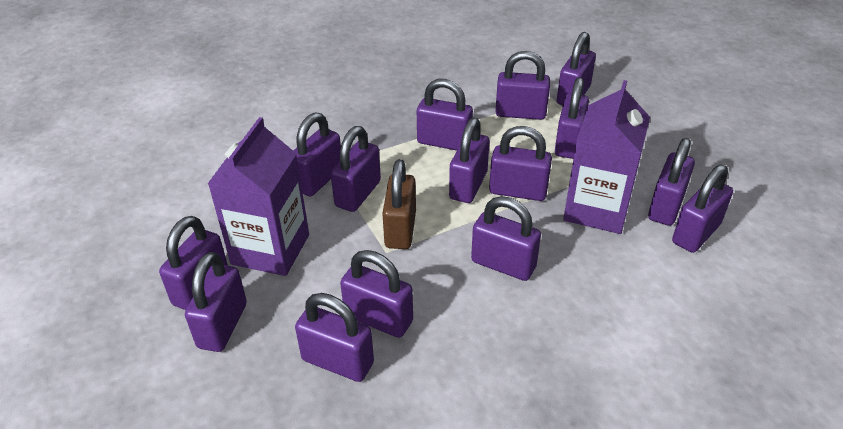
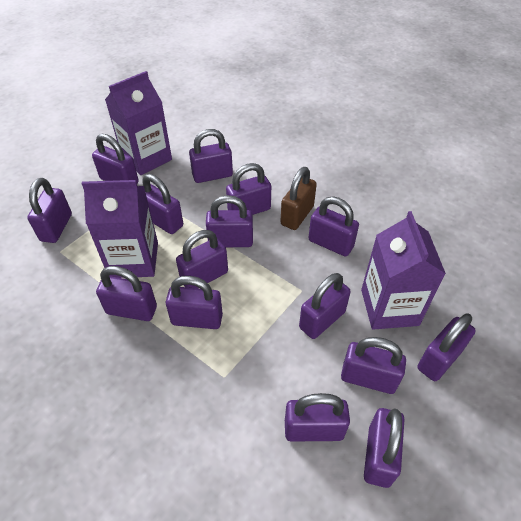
purple carton: 2 -> 3

